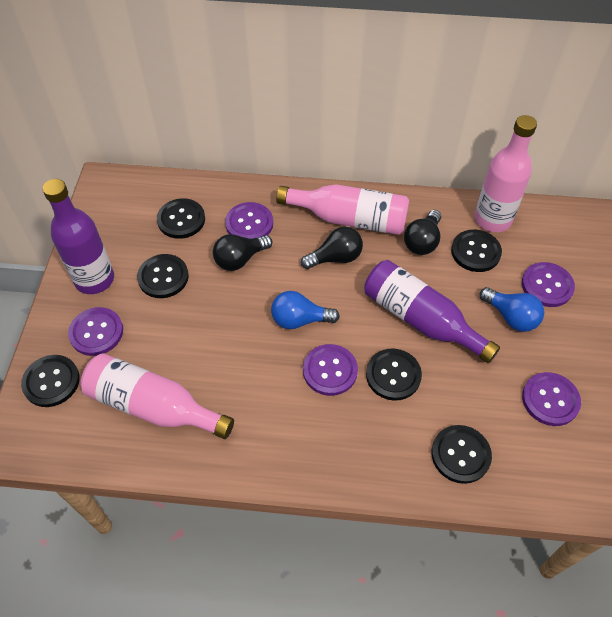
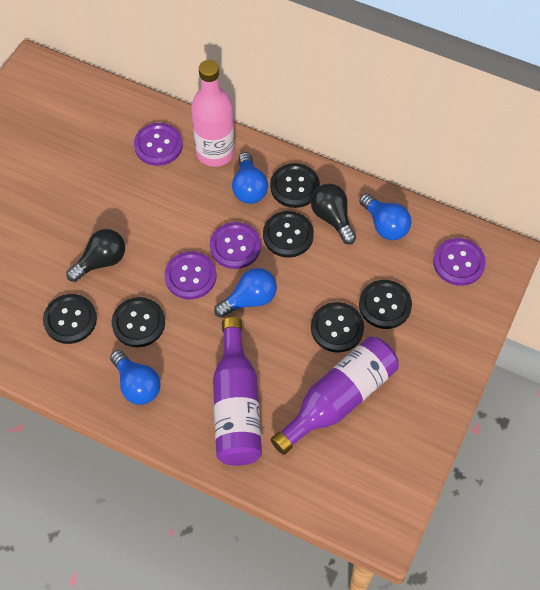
black light bulb: 3 -> 2
blue light bulb: 2 -> 4
pink bottle: 3 -> 1
purple button: 5 -> 4

